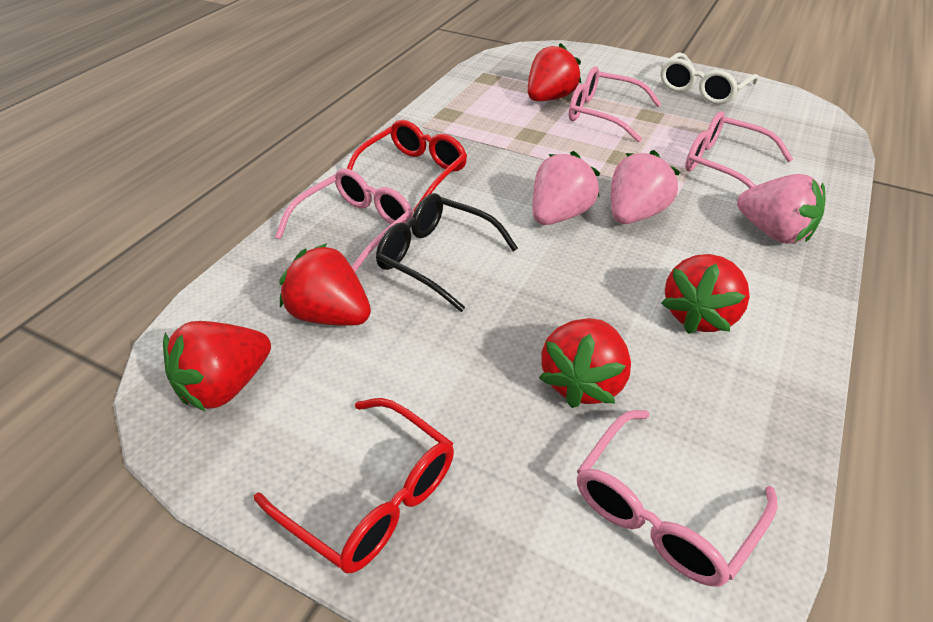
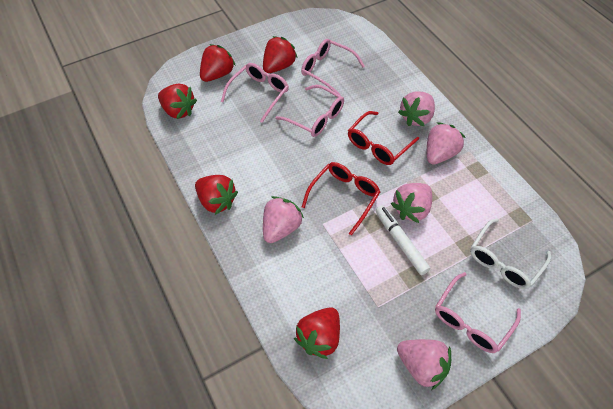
black glasses: 1 -> 0
pink strawberry: 3 -> 5
white marker: 0 -> 1

